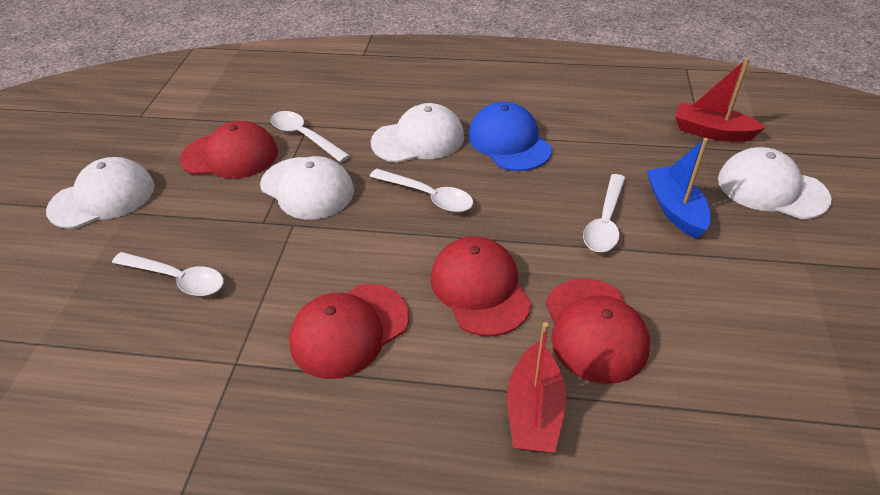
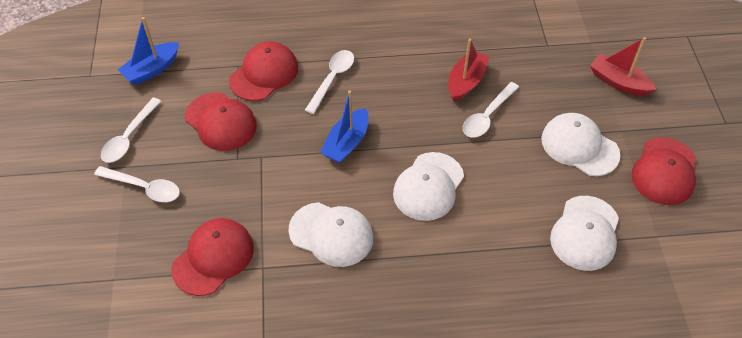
blue boat: 1 -> 2
blue cap: 1 -> 0

